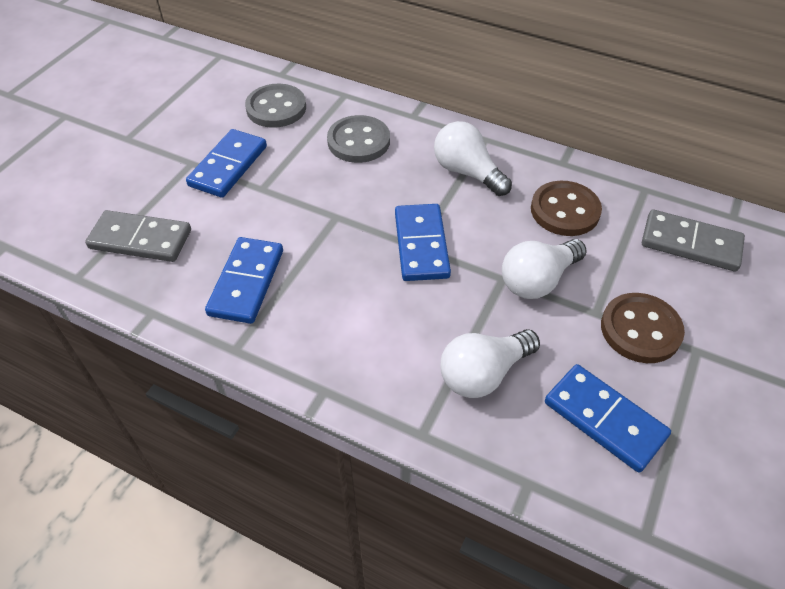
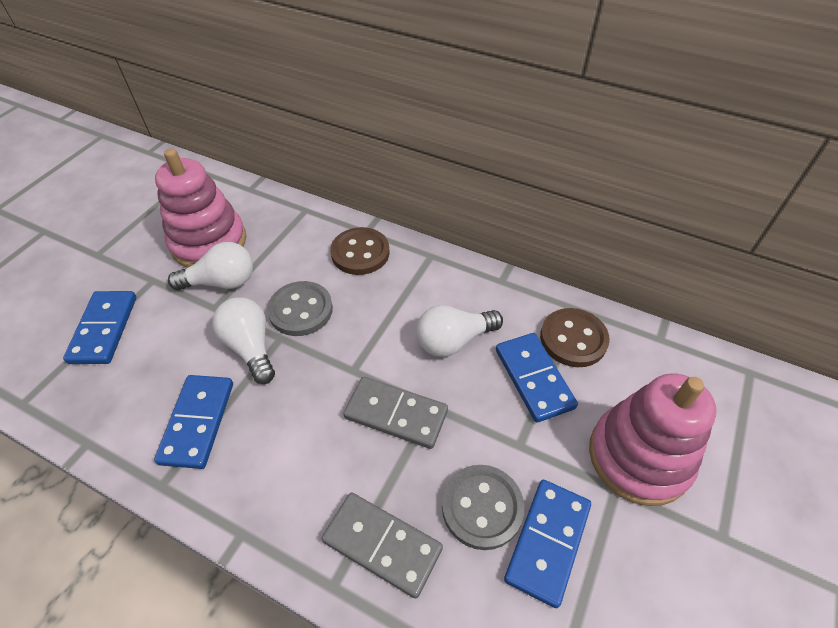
pink stacking toy: 0 -> 2

